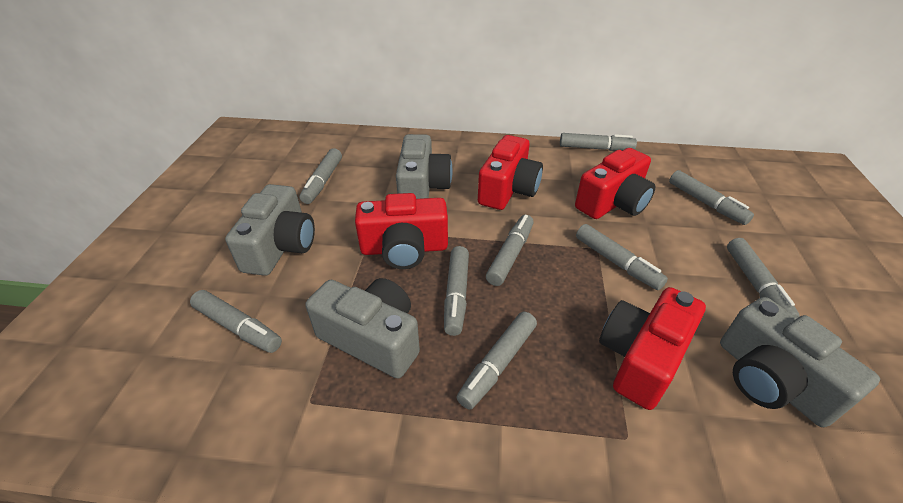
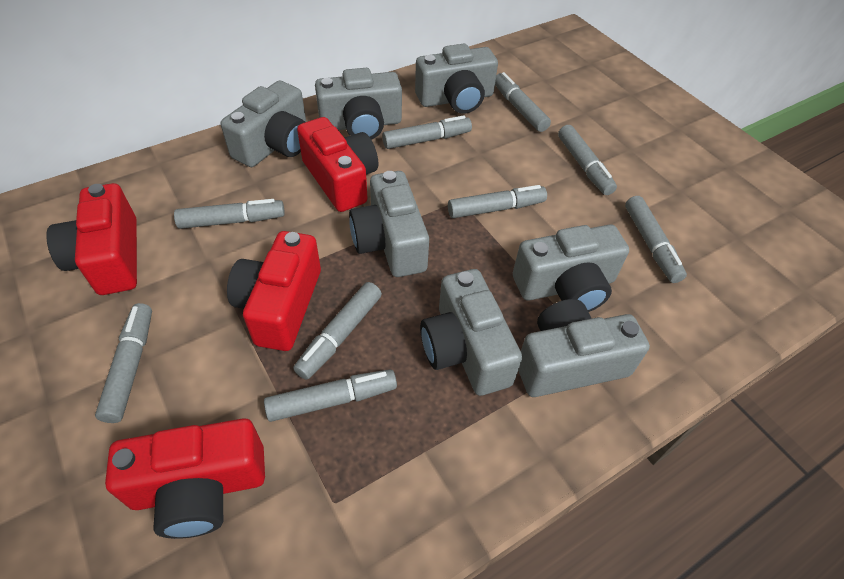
grey camera: 4 -> 7

